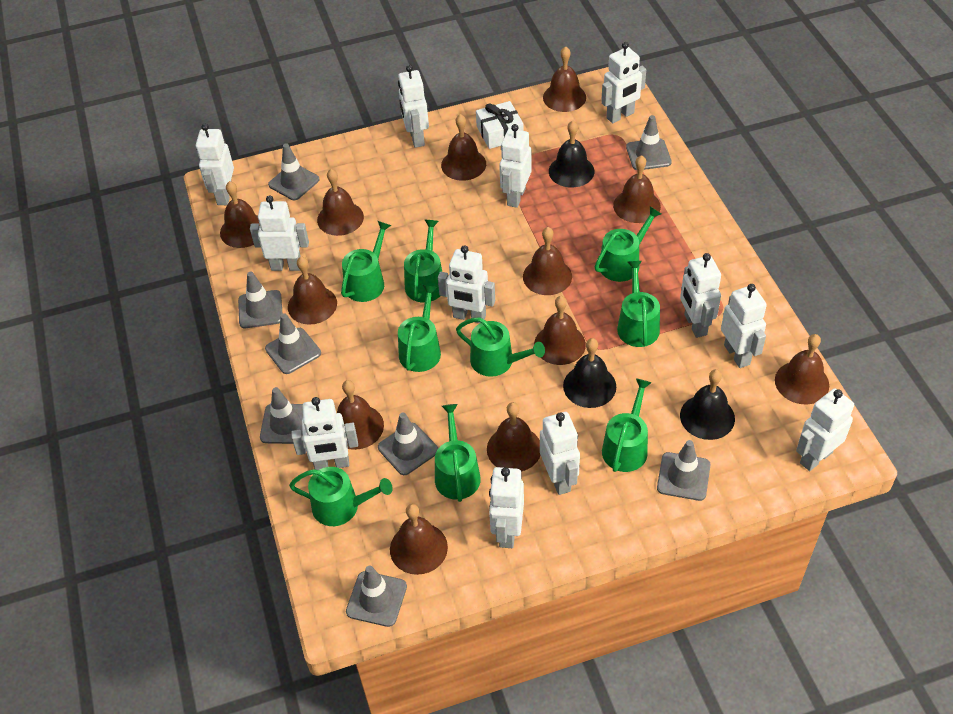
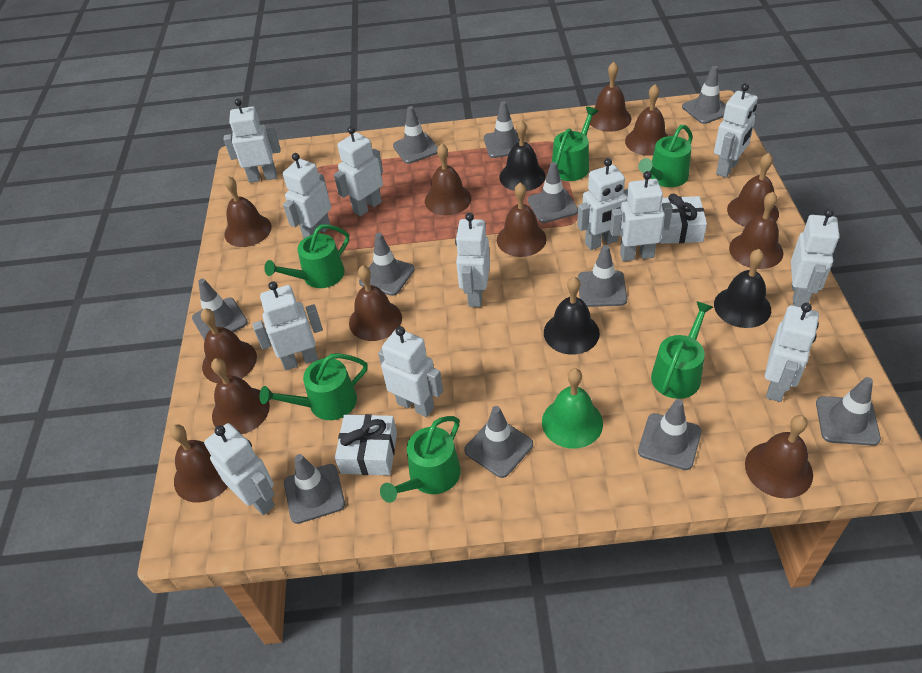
green bell: 0 -> 1
green watering can: 9 -> 6
grey traffic cone: 8 -> 11
white gift: 1 -> 2

